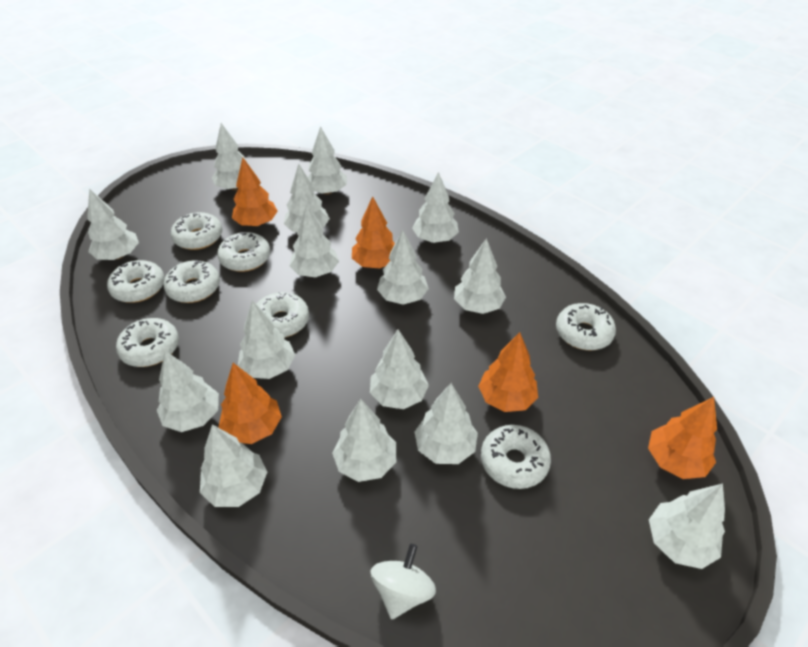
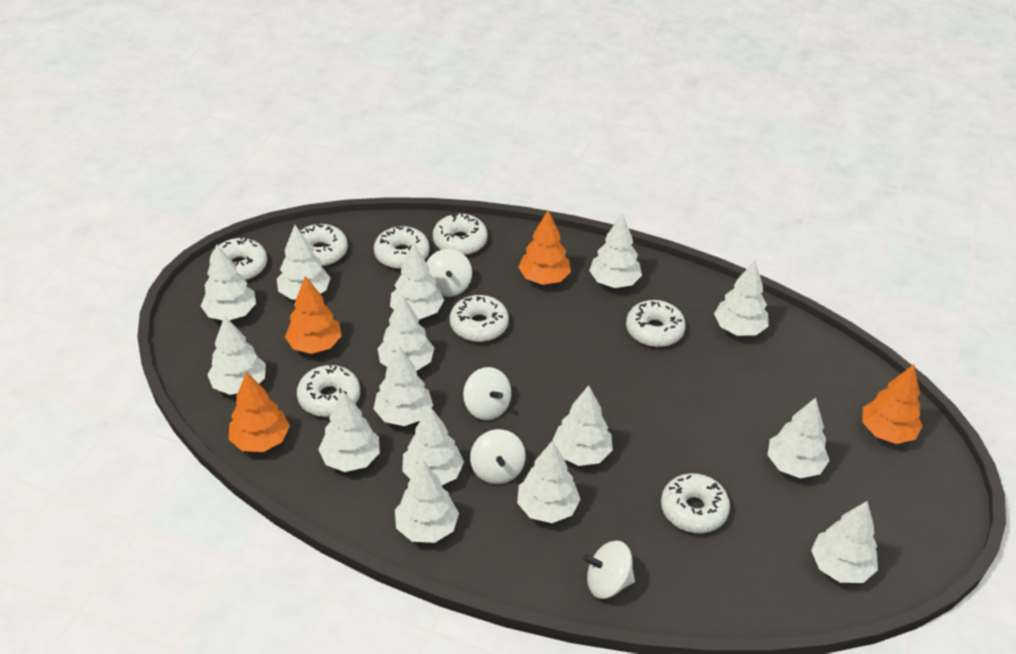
orange tree: 5 -> 4
white spinning top: 1 -> 4

